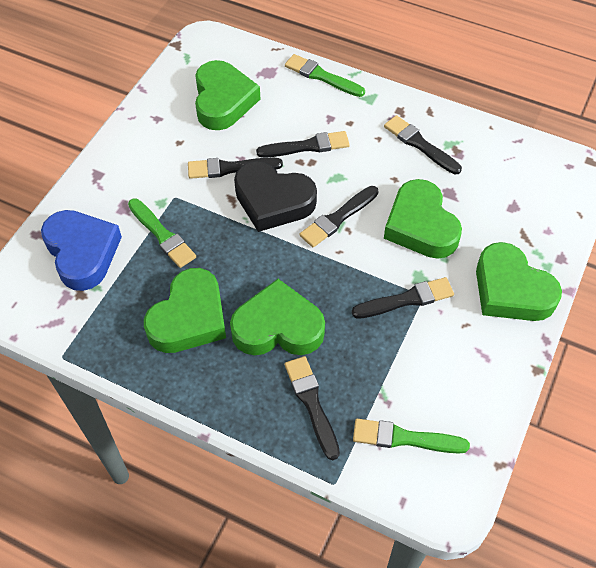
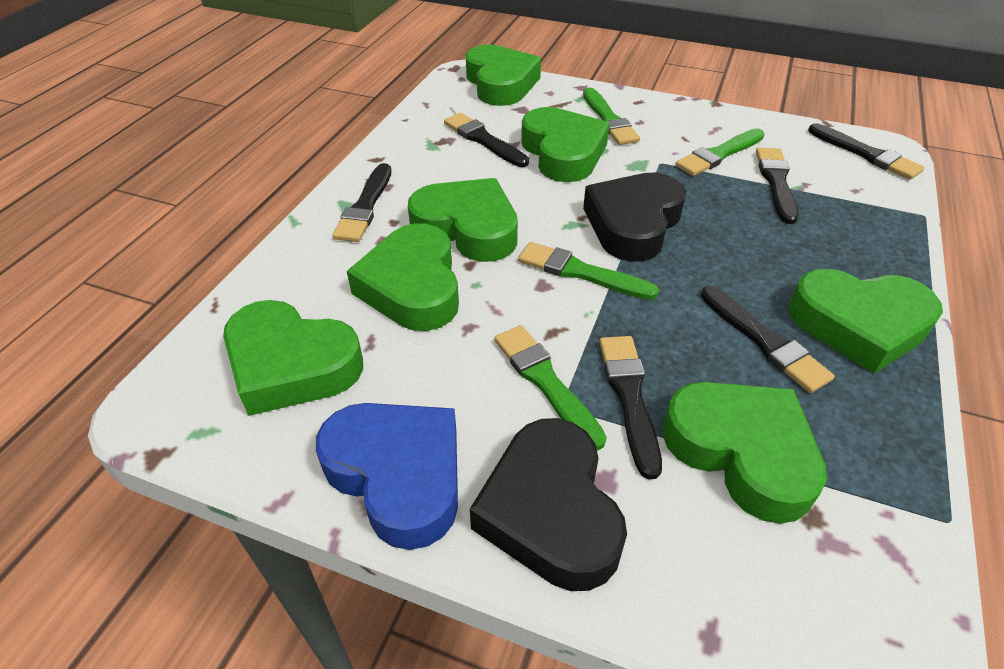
black heart: 1 -> 2
green brush: 3 -> 4
green heart: 5 -> 7

